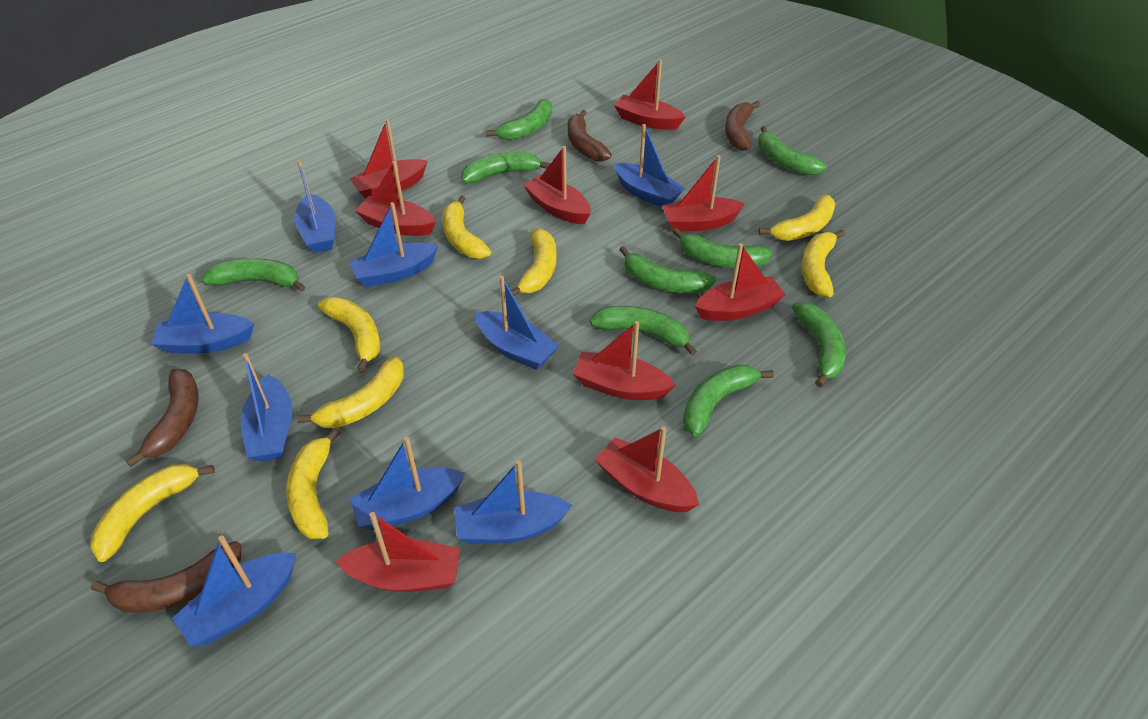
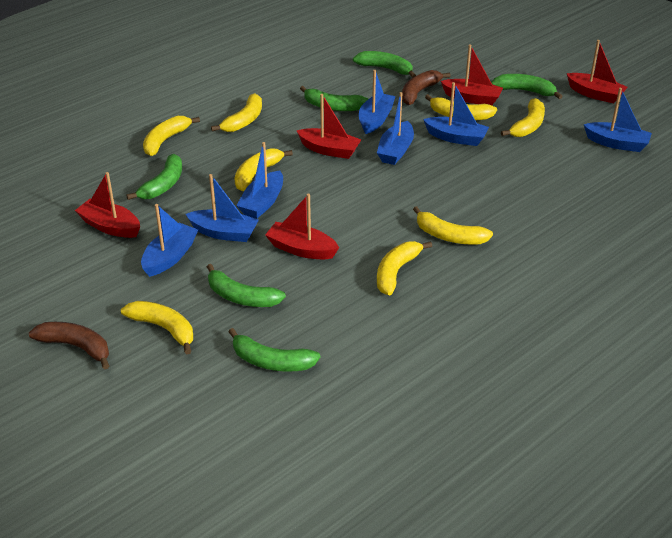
blue boat: 9 -> 7
brown banana: 4 -> 2
green banana: 9 -> 6
red boat: 9 -> 5

